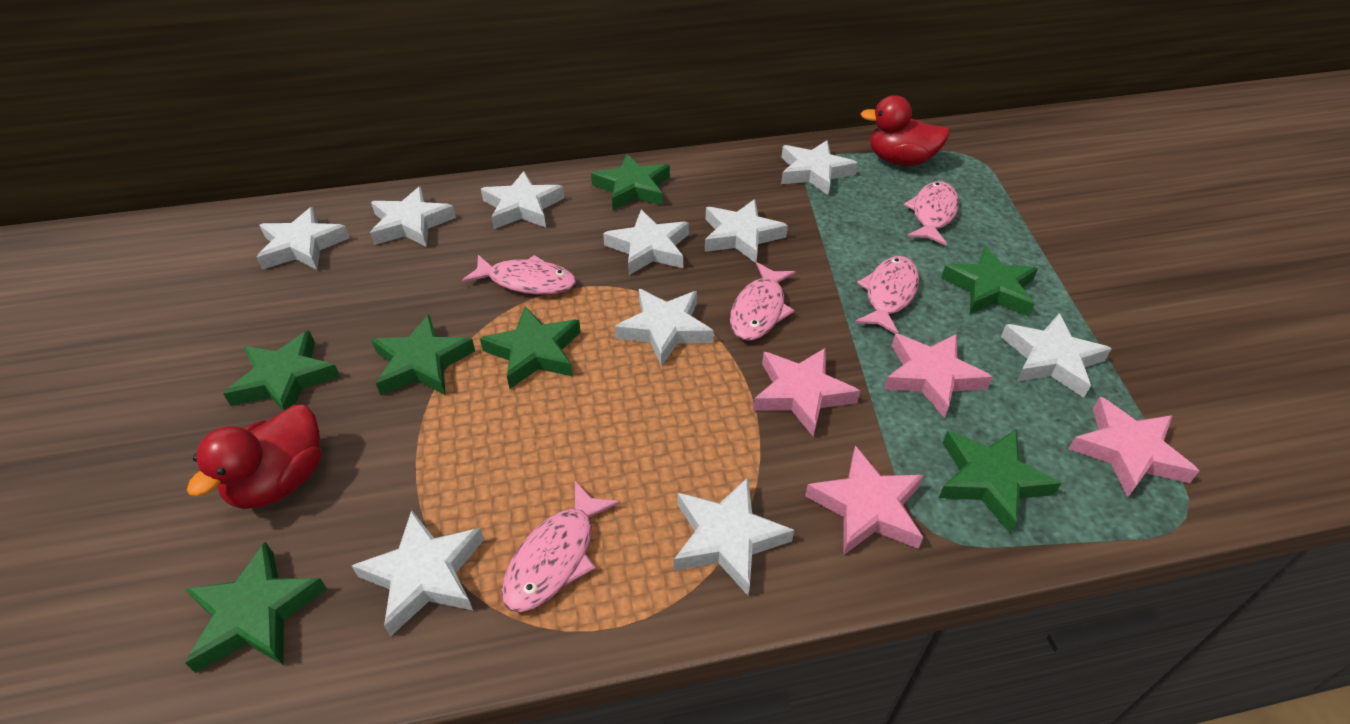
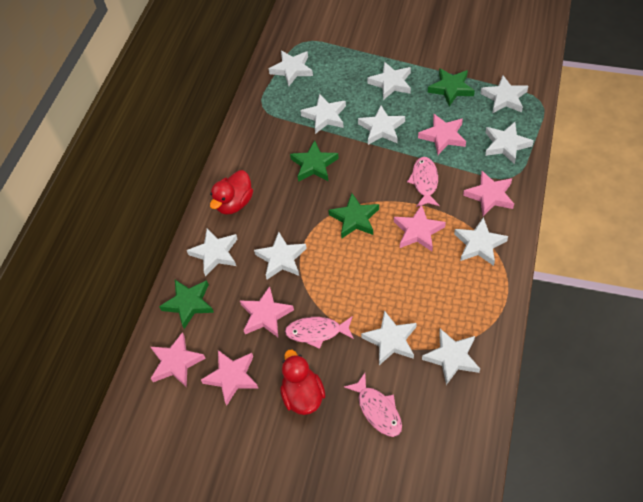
green star: 7 -> 4
pink fish: 5 -> 3
pink star: 4 -> 6
white star: 10 -> 11

